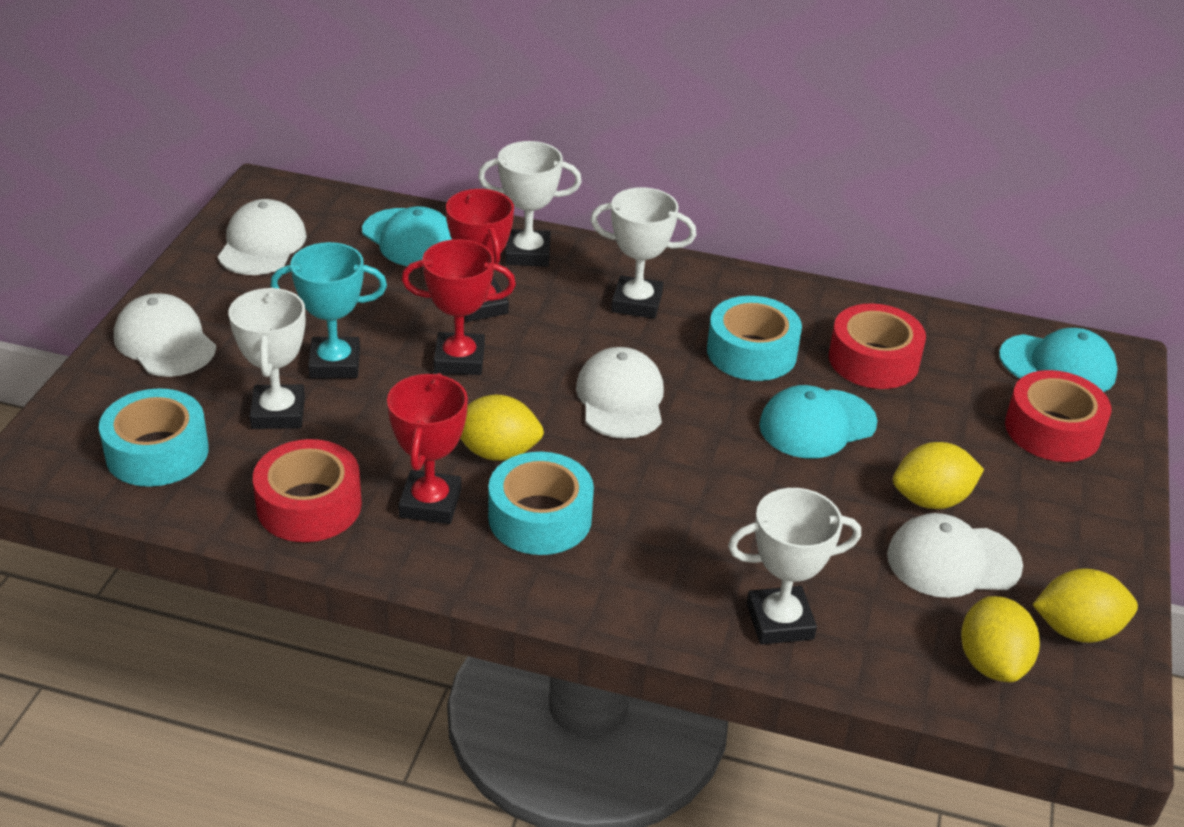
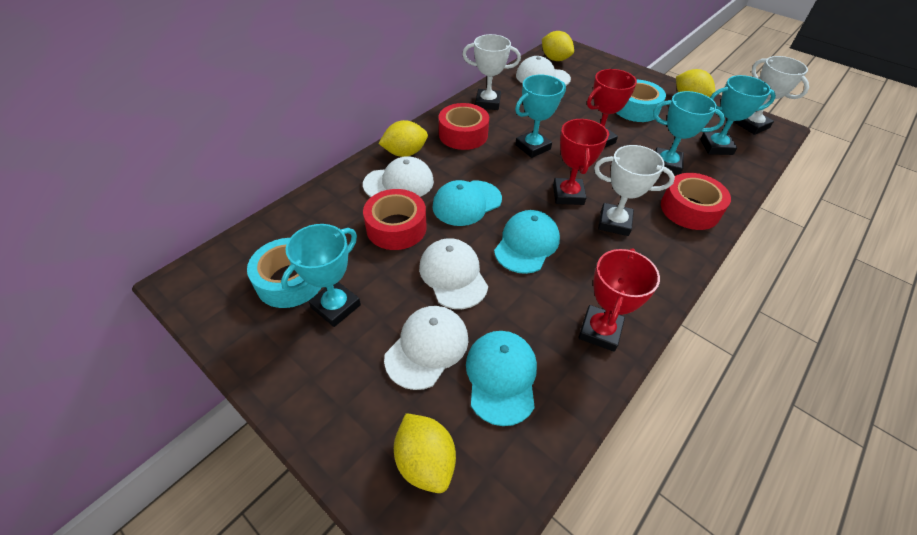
turquoise tape: 3 -> 2
turquoise trophy: 1 -> 4
white trophy: 4 -> 3

